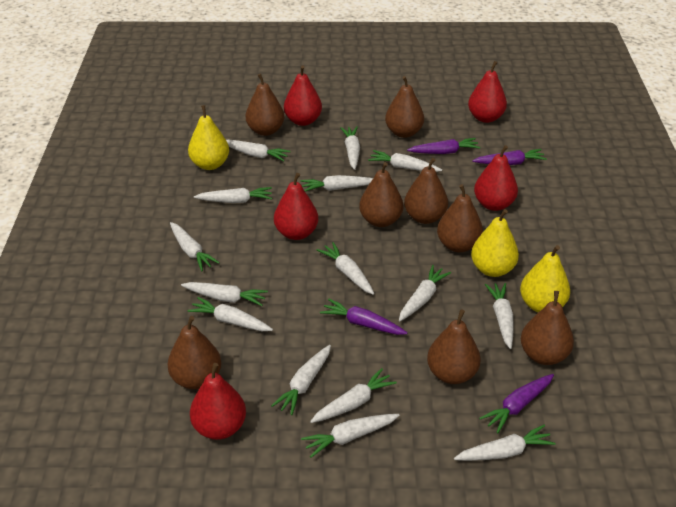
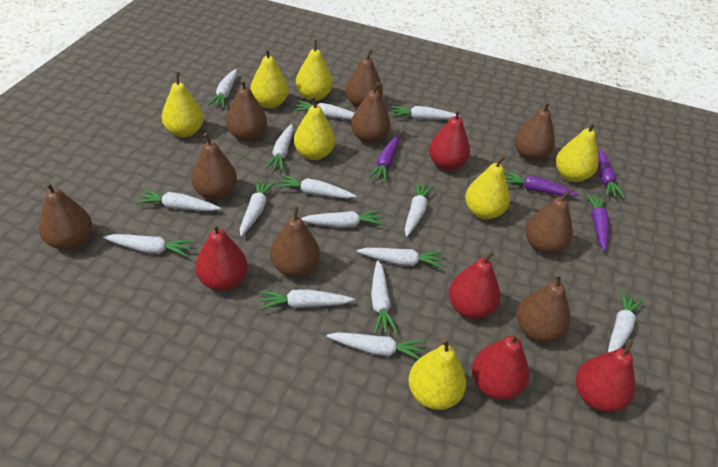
brown pear: 8 -> 9
yellow pear: 3 -> 7

